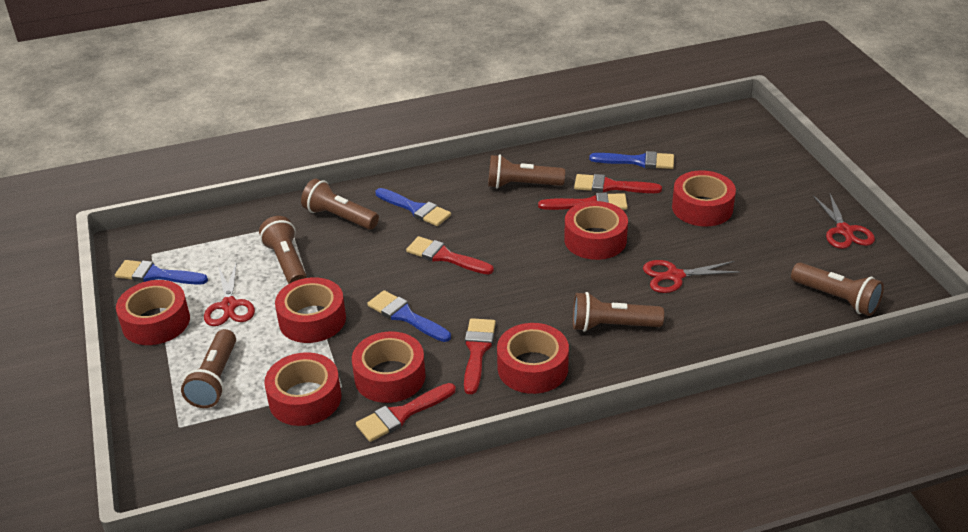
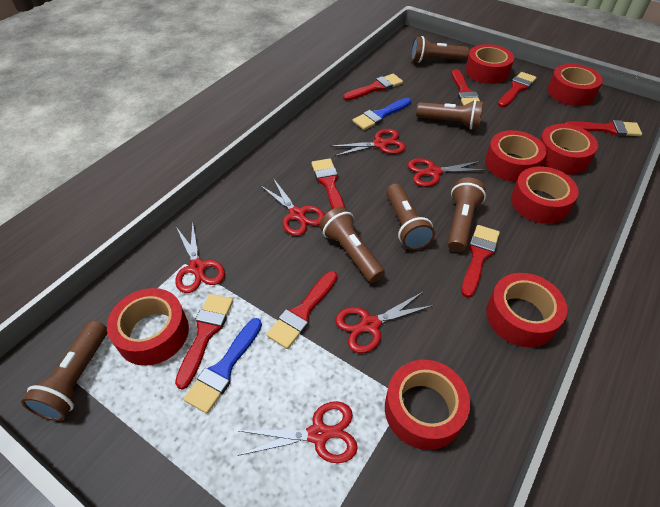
blue brush: 4 -> 2
red brush: 5 -> 8
red scissors: 3 -> 6
red tape: 7 -> 8

